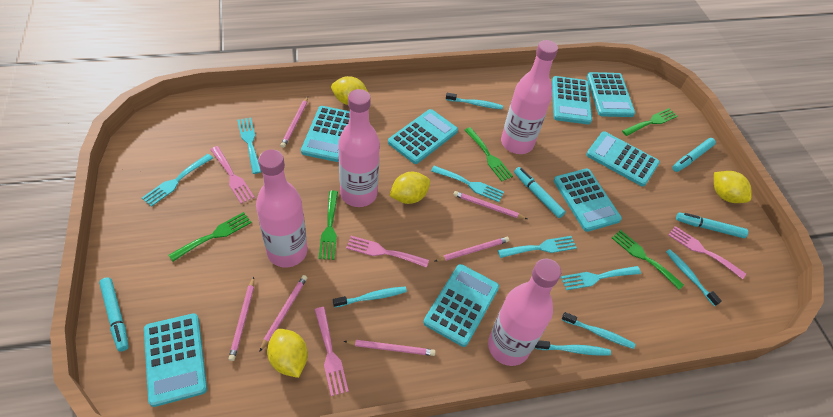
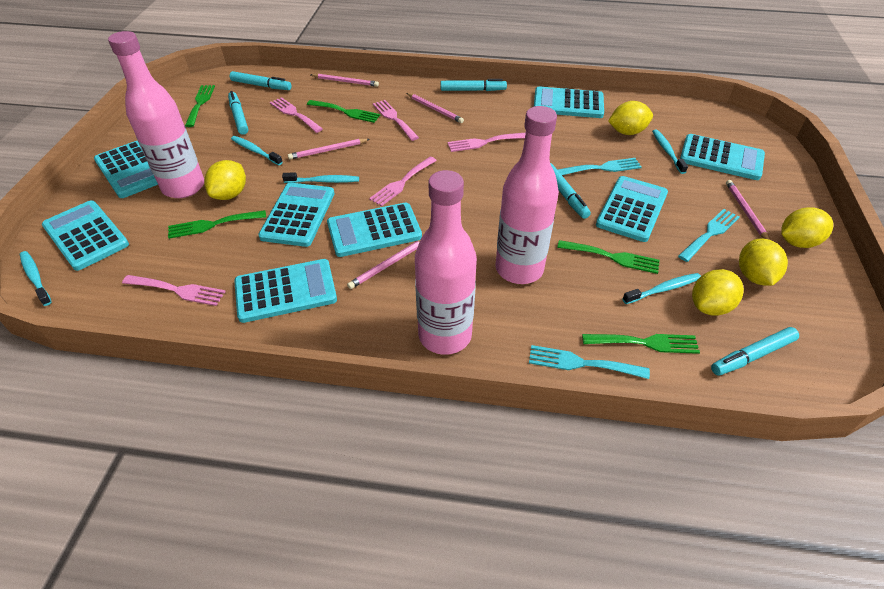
pink bottle: 4 -> 3
pink fork: 4 -> 5
pink pencil: 6 -> 5
turquoise fork: 5 -> 3
turquoise marker: 4 -> 5
yellow lemon: 4 -> 5

